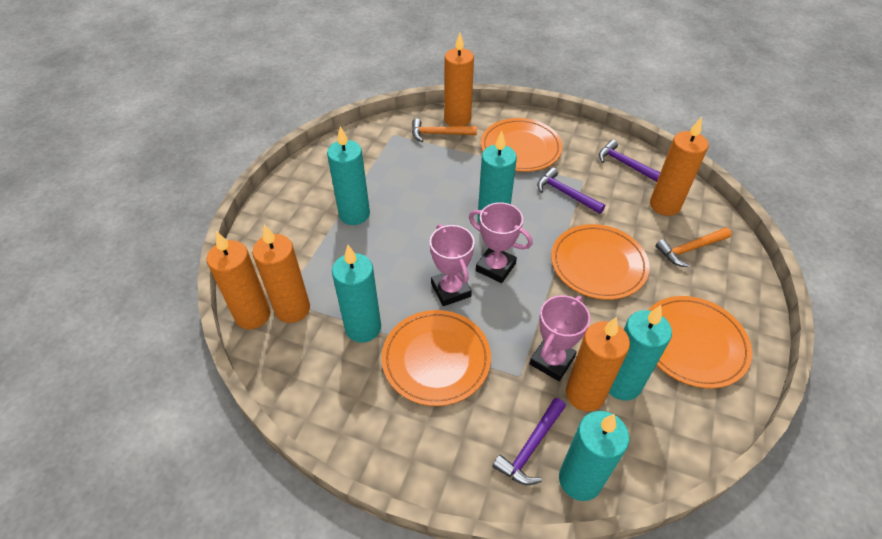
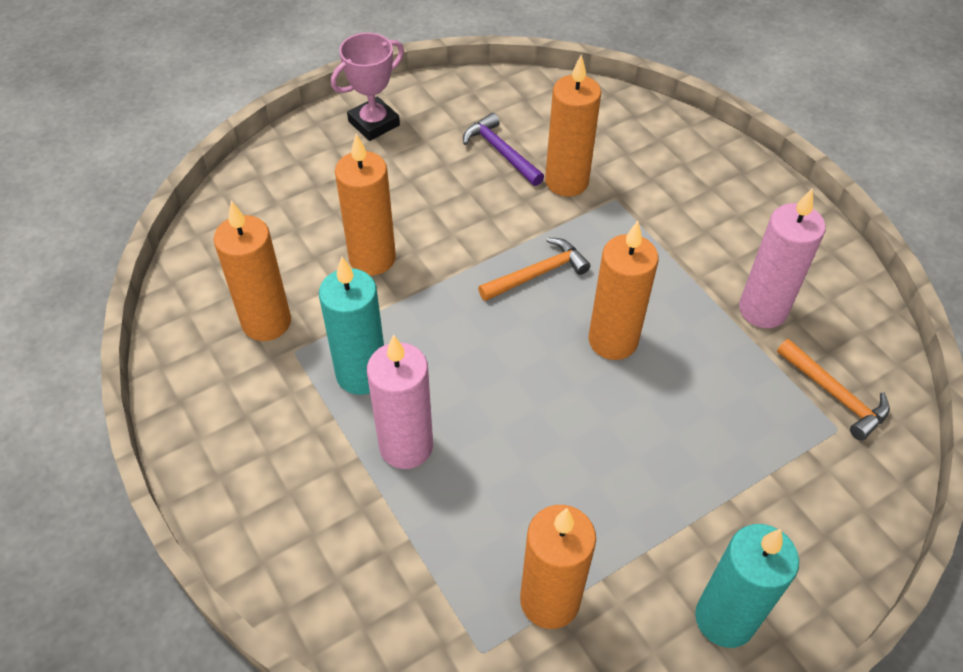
orange plate: 4 -> 0
pink candle: 0 -> 2
pink trophy: 3 -> 1
purple hammer: 3 -> 1
turquoise candle: 5 -> 2

